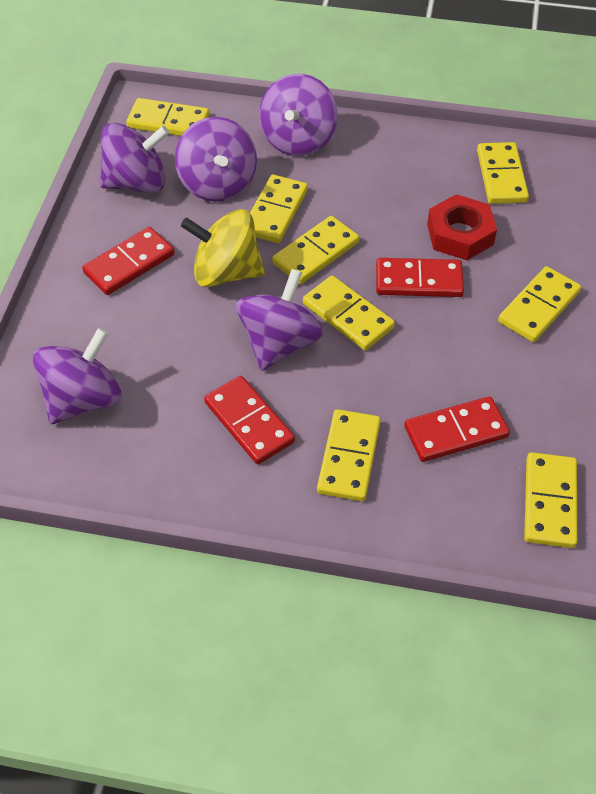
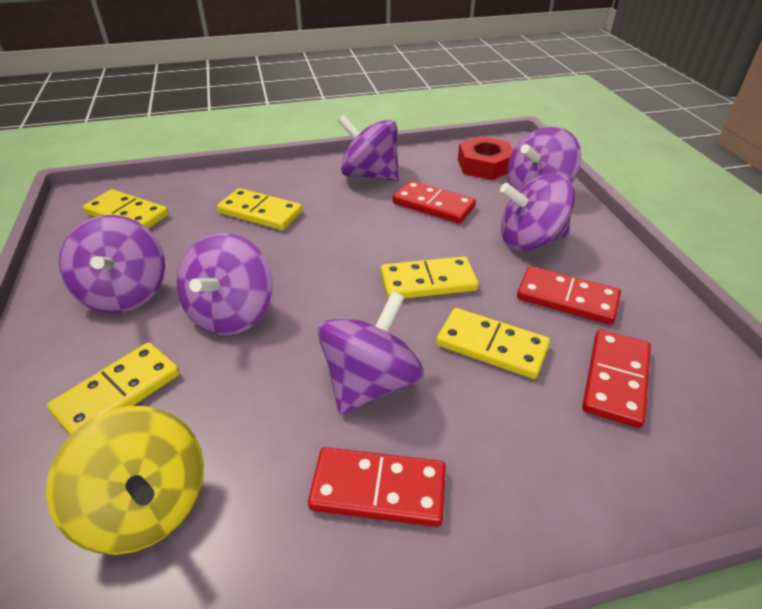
purple spinning top: 5 -> 6
yellow domino: 8 -> 5

